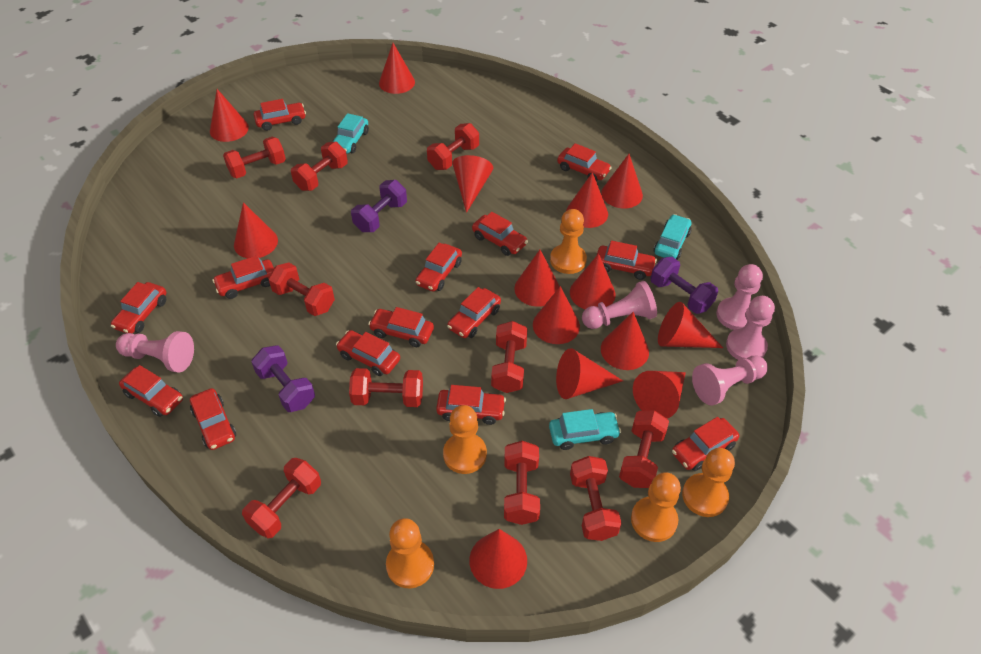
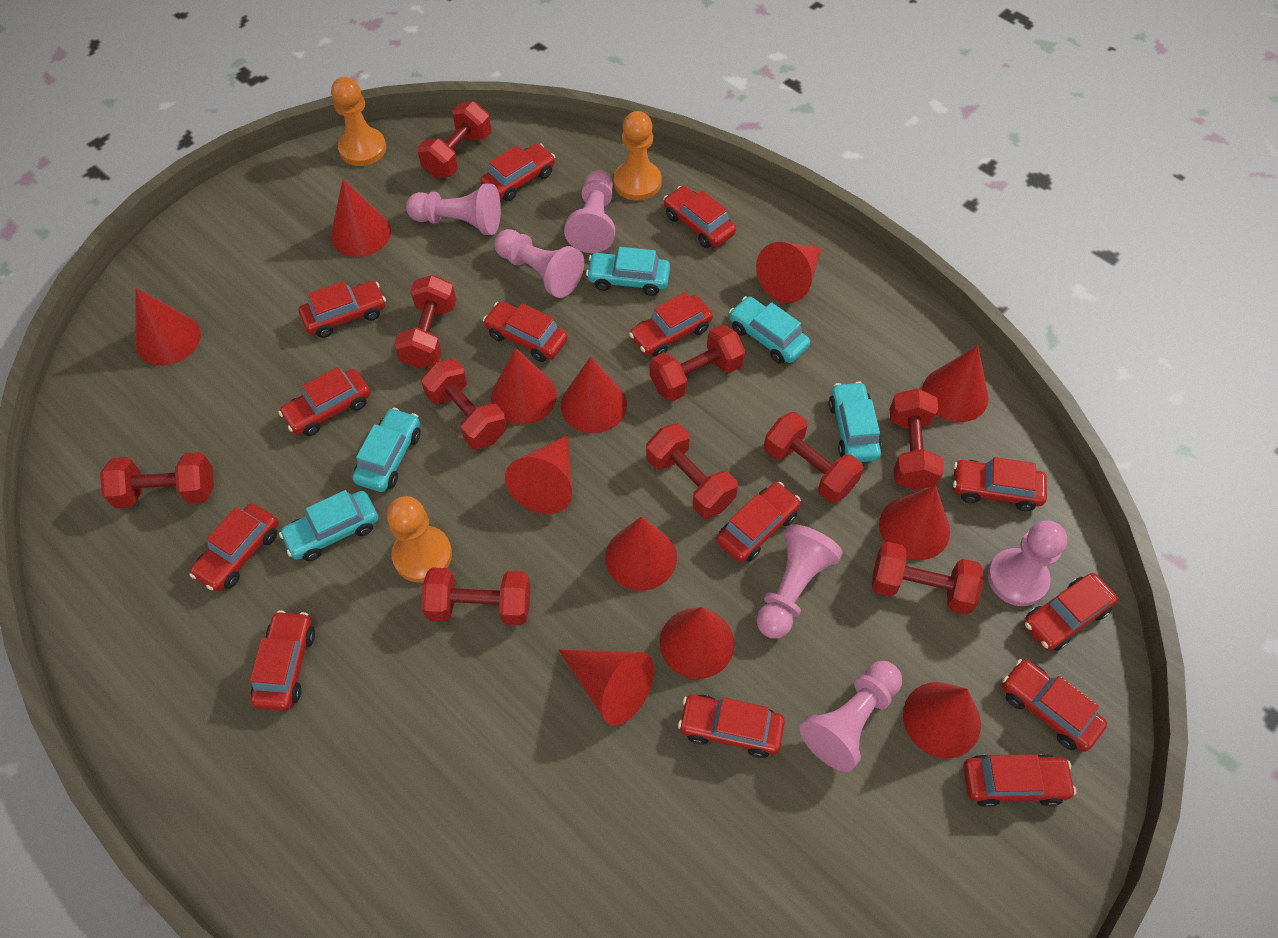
orange pawn: 5 -> 3
pink pawn: 5 -> 6
purple dumbbell: 3 -> 0
red cone: 14 -> 12
turquoise car: 3 -> 5

